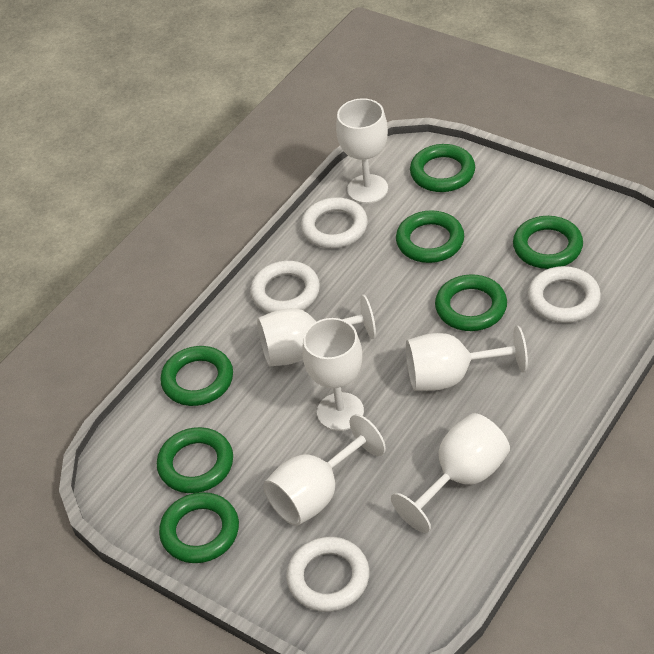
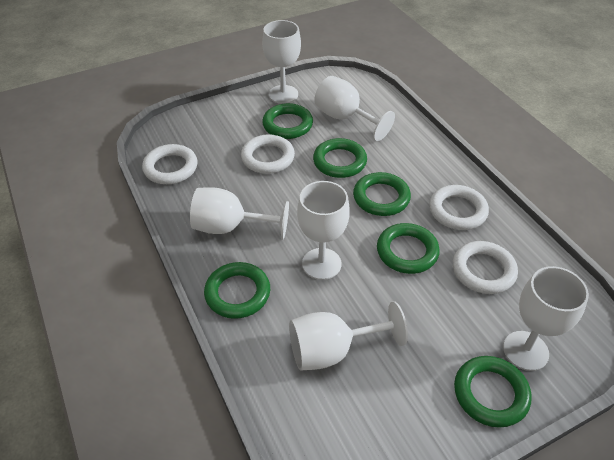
green ring: 7 -> 6

